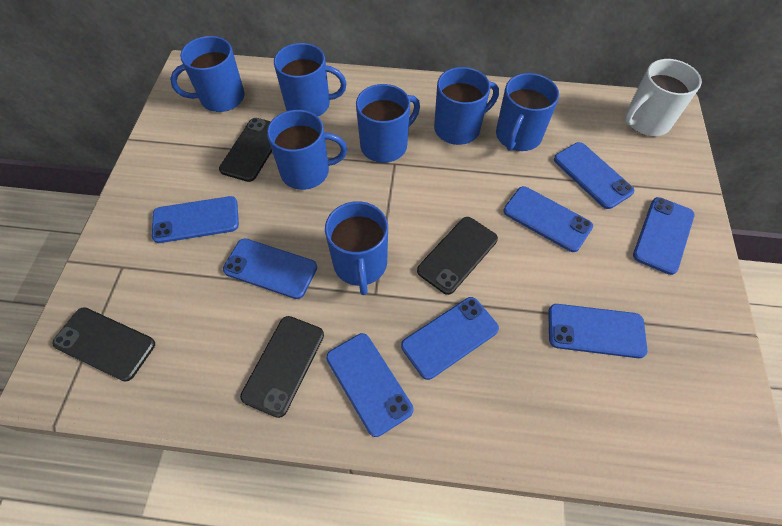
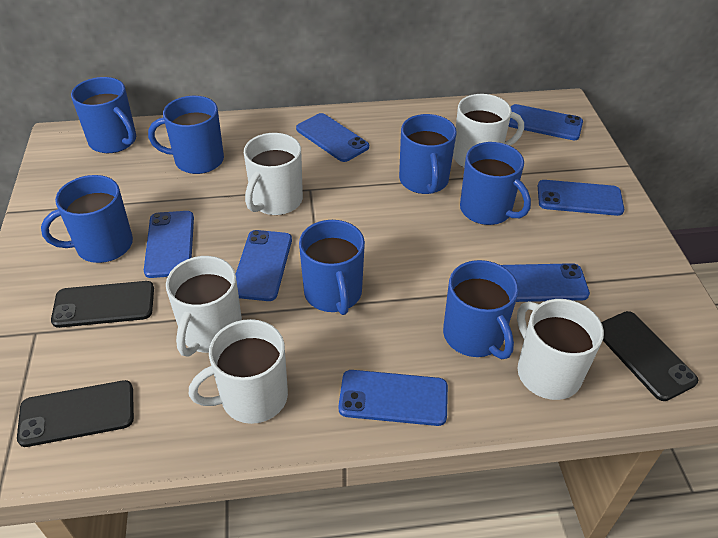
black phone: 4 -> 3
blue phone: 8 -> 7
white mug: 1 -> 5

